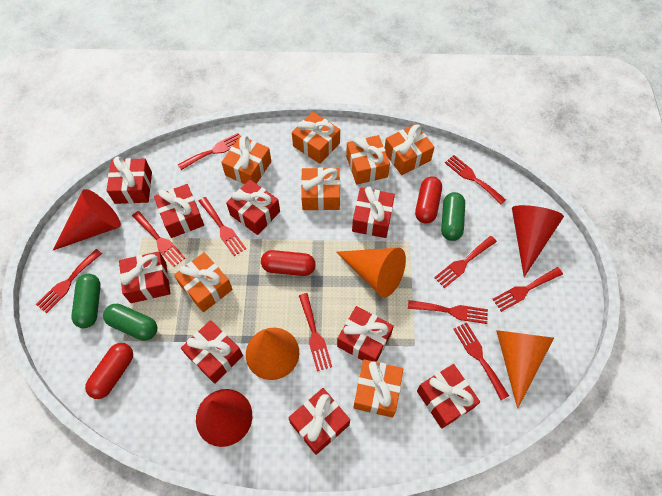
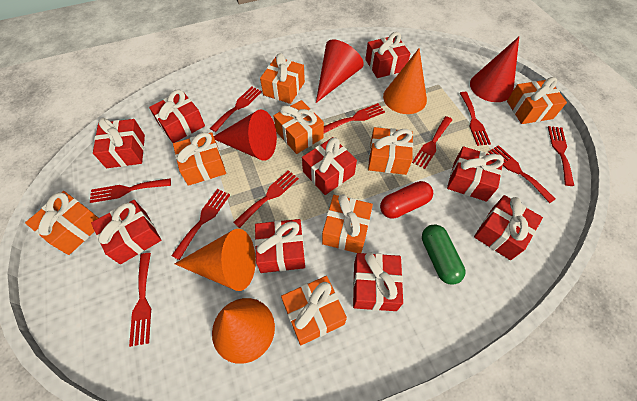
green capsule: 3 -> 1
orange gift: 7 -> 8
red capsule: 3 -> 1

